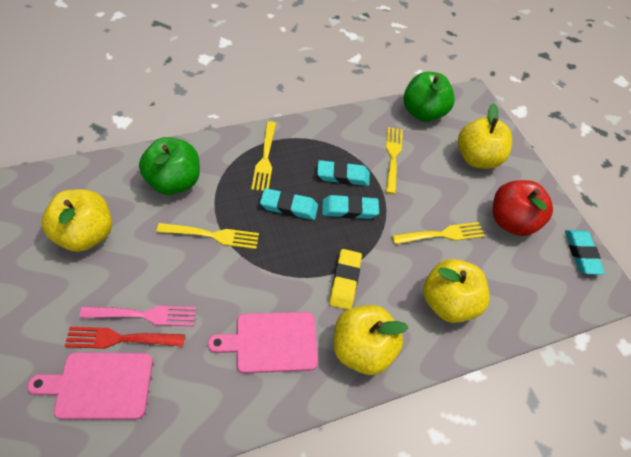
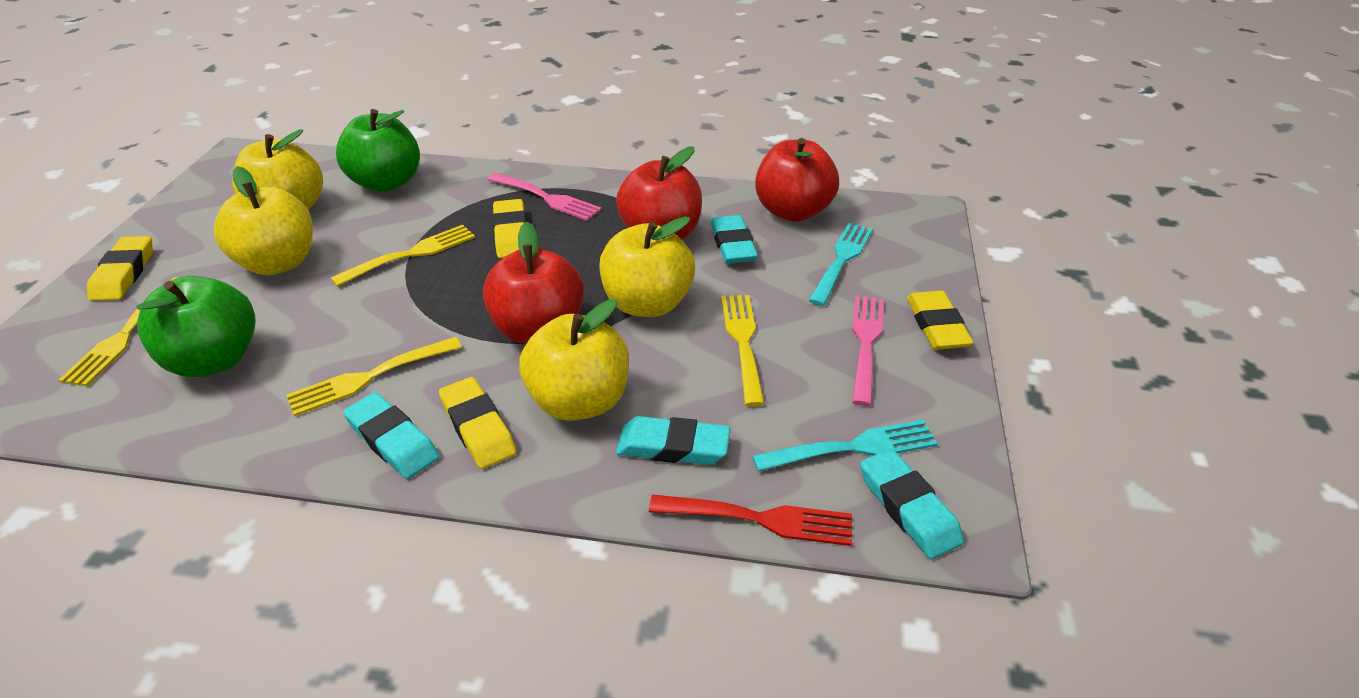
pink cutting board: 2 -> 0
pink fork: 1 -> 2
red apple: 1 -> 3
turquoise fork: 0 -> 2
yellow eraser: 1 -> 4

